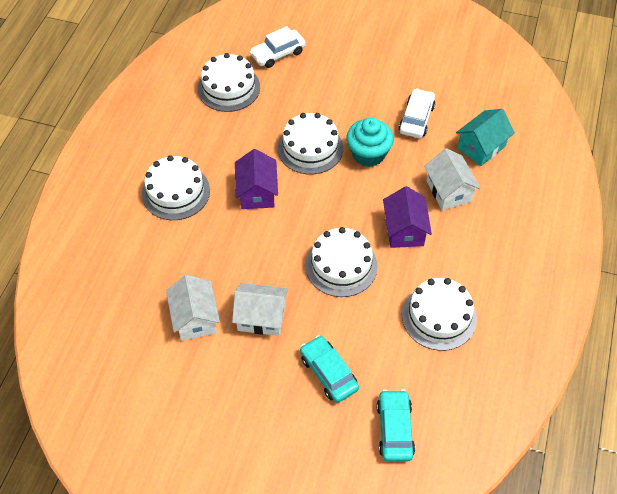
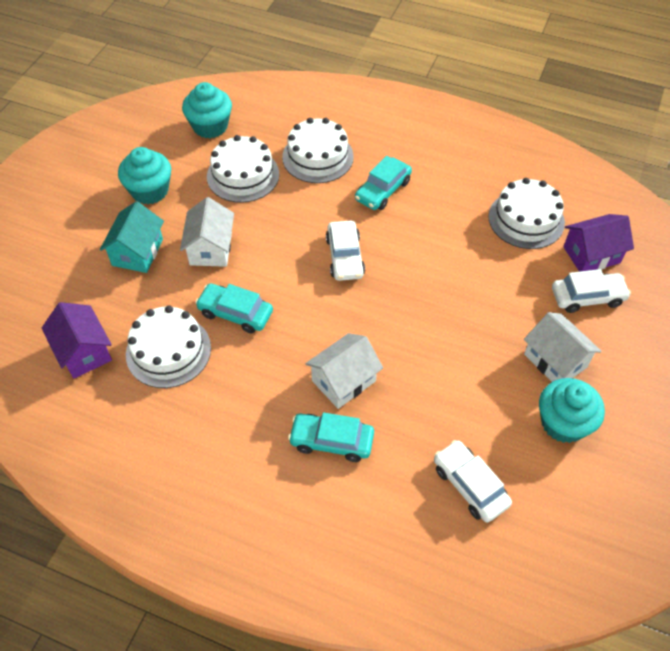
turquoise car: 2 -> 3
turquoise cupcake: 1 -> 3
white cake: 5 -> 4
white car: 2 -> 3

